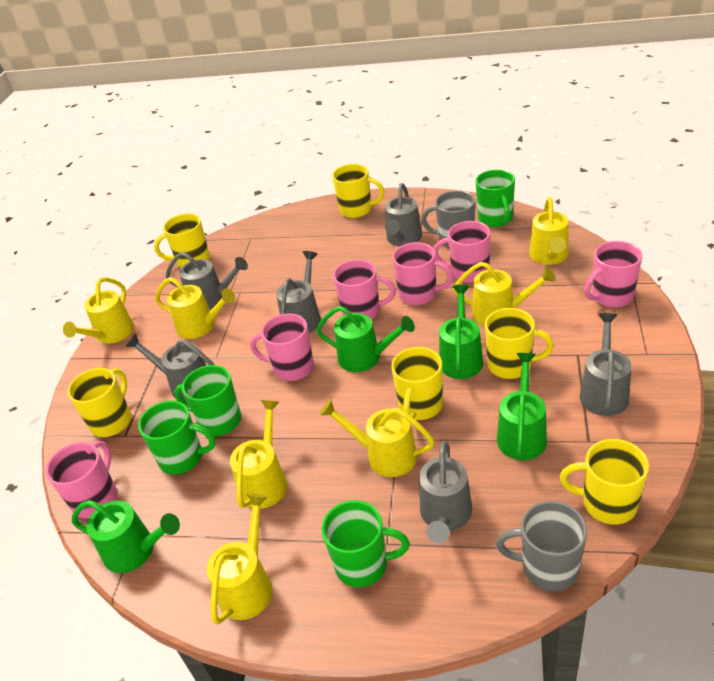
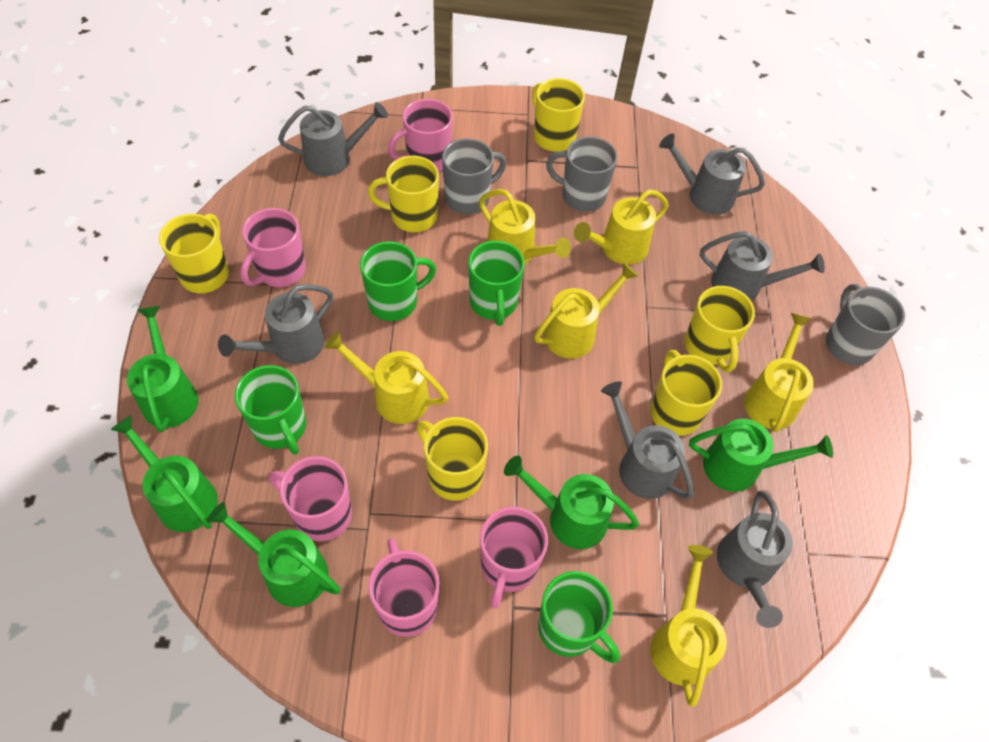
green watering can: 4 -> 5
grey mug: 2 -> 3
pink mug: 6 -> 5
yellow watering can: 7 -> 6

